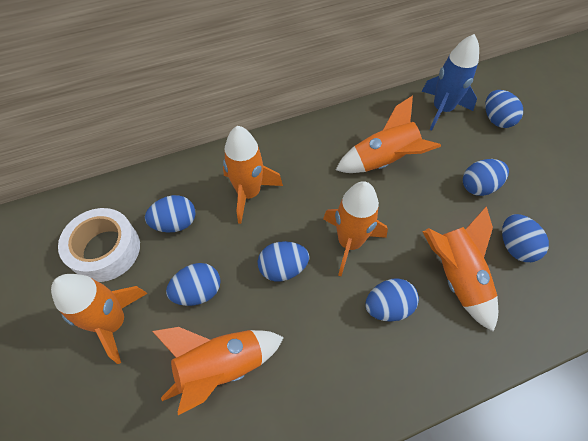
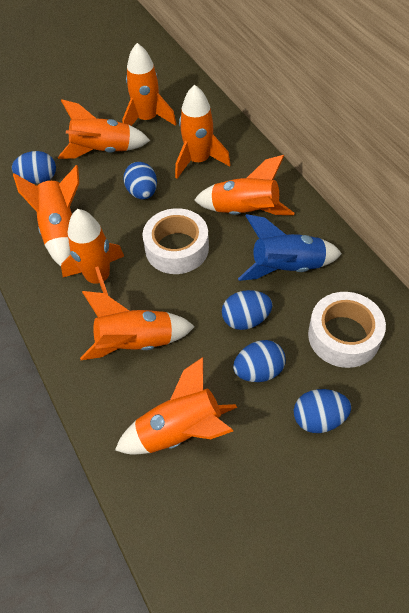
blue egg: 7 -> 5
orange rocket: 6 -> 8
white tape: 1 -> 2

